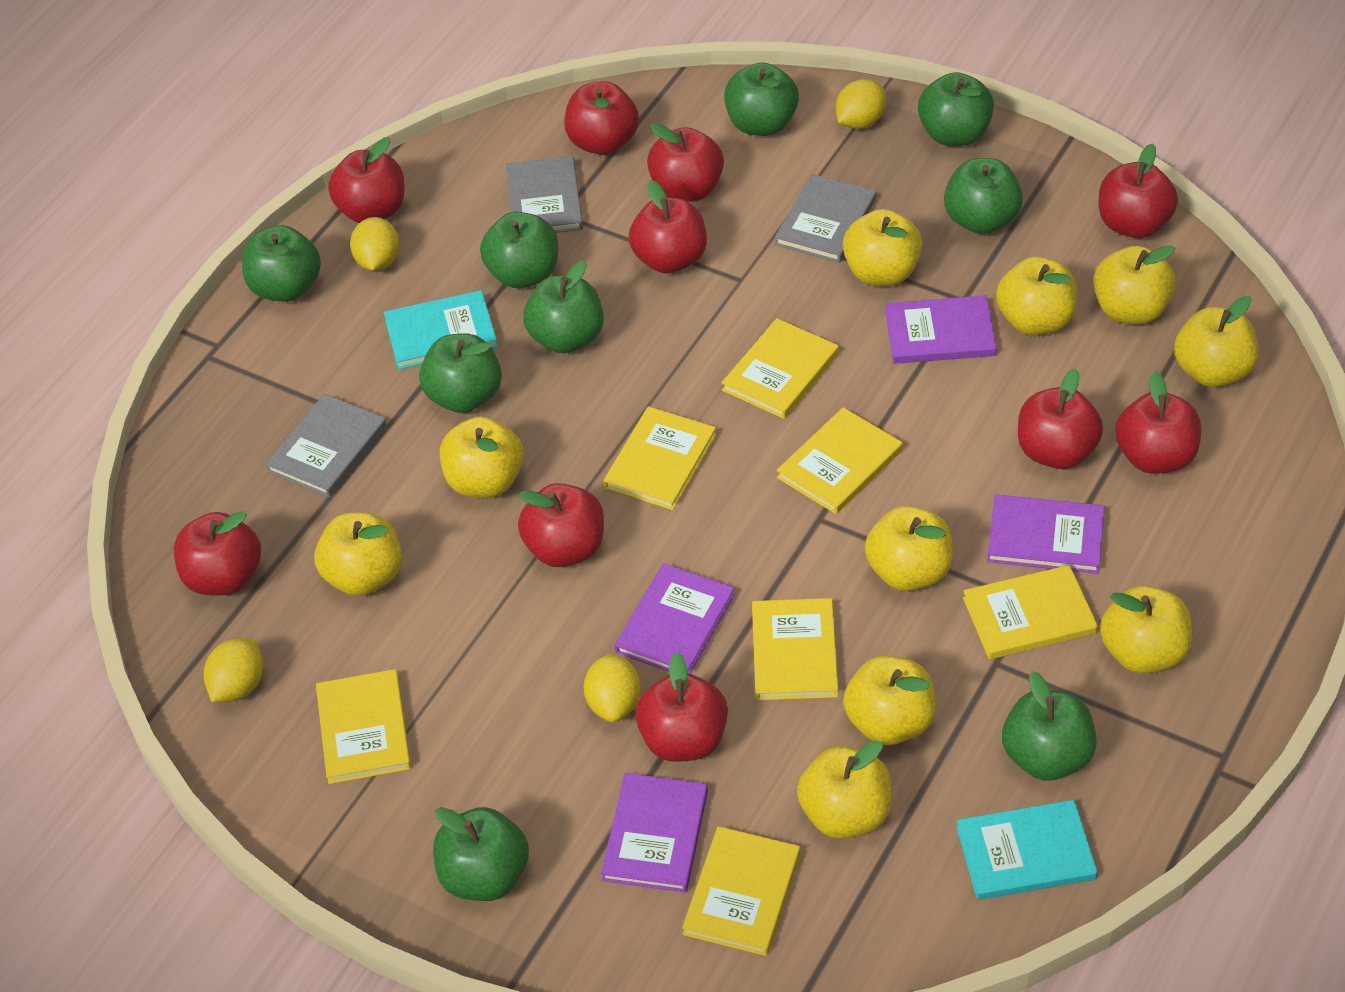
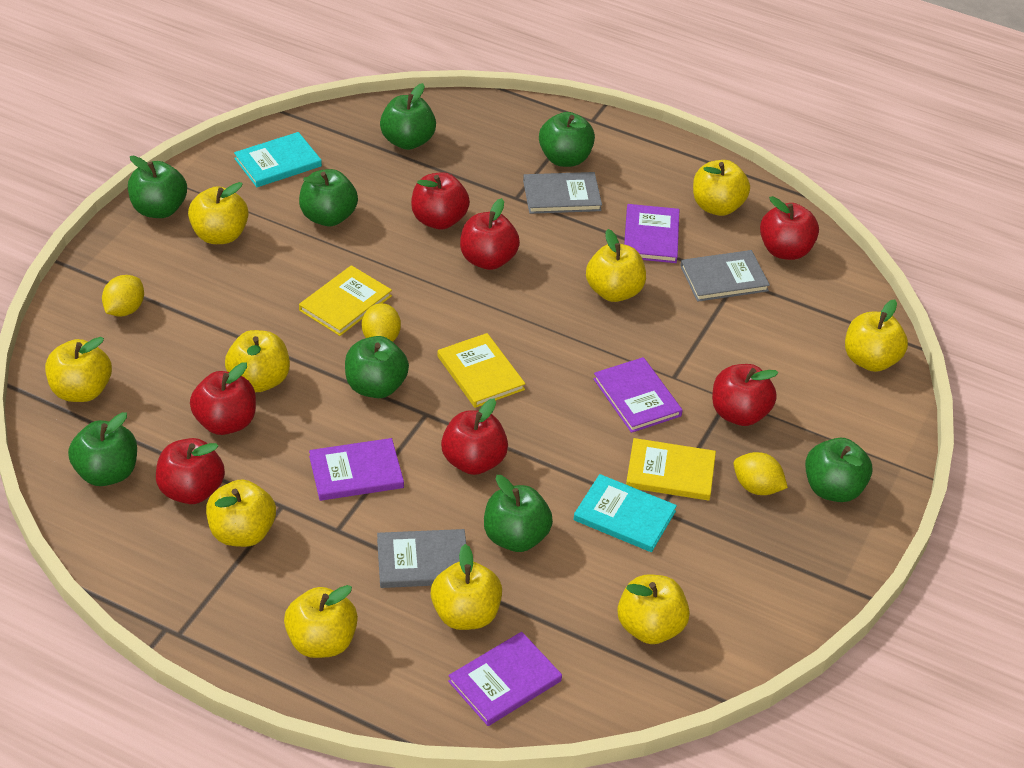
green apple: 9 -> 8
red apple: 10 -> 7
yellow book: 7 -> 3
yellow lemon: 4 -> 3

